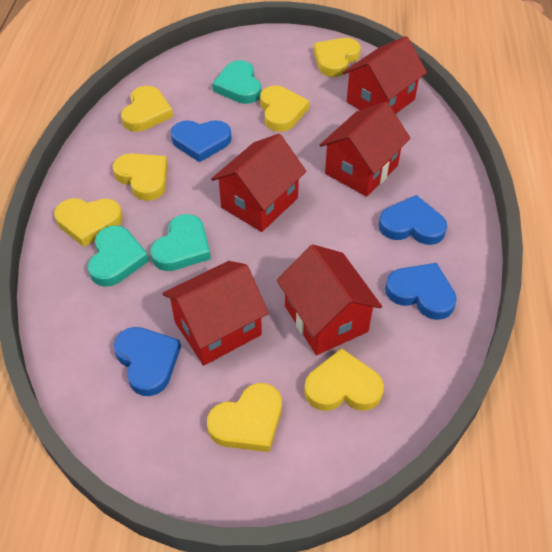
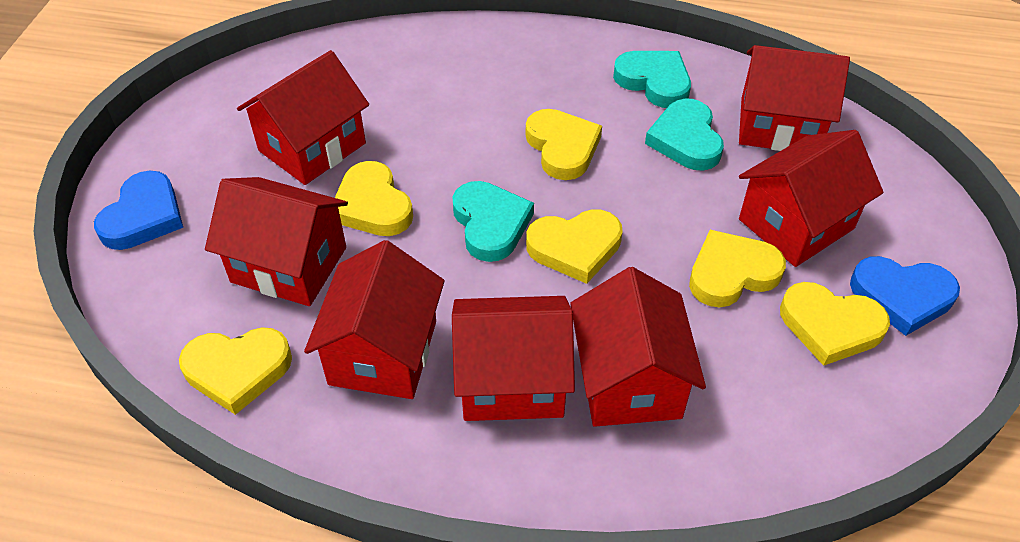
blue heart: 4 -> 2
red house: 5 -> 7
yellow heart: 7 -> 6

